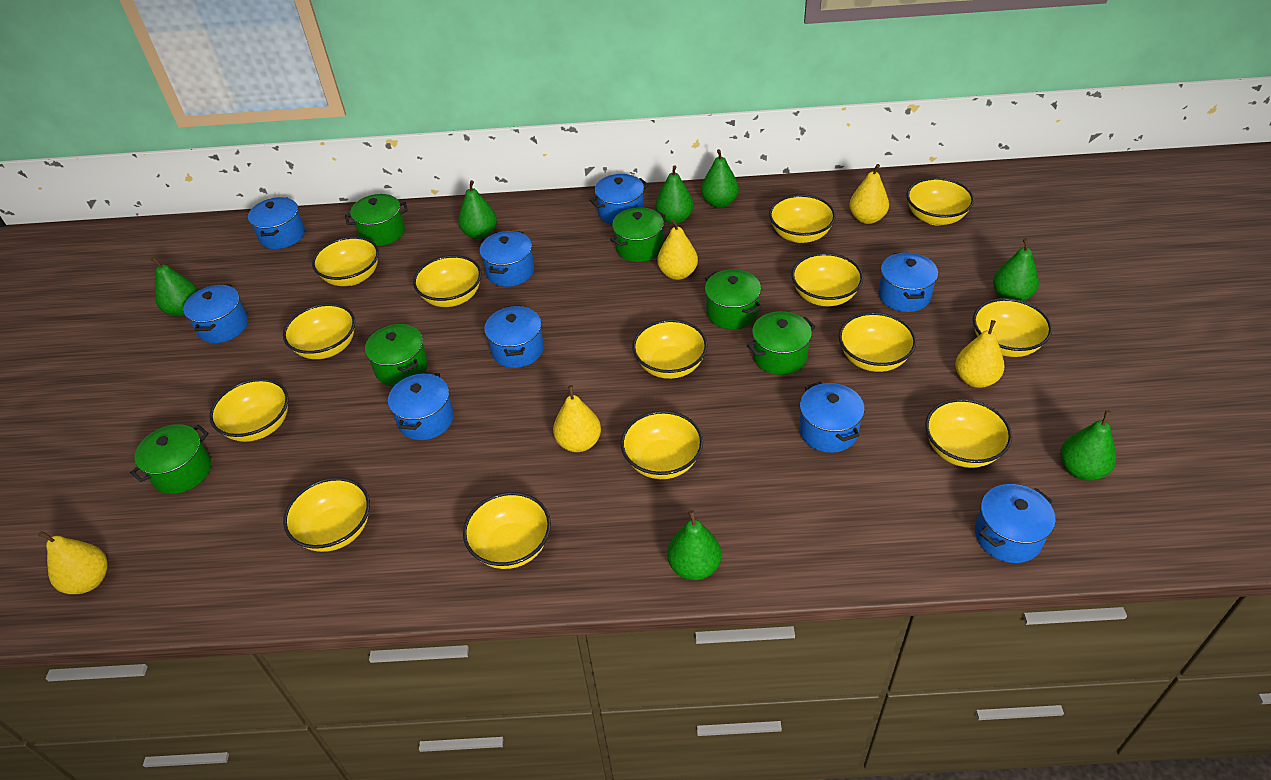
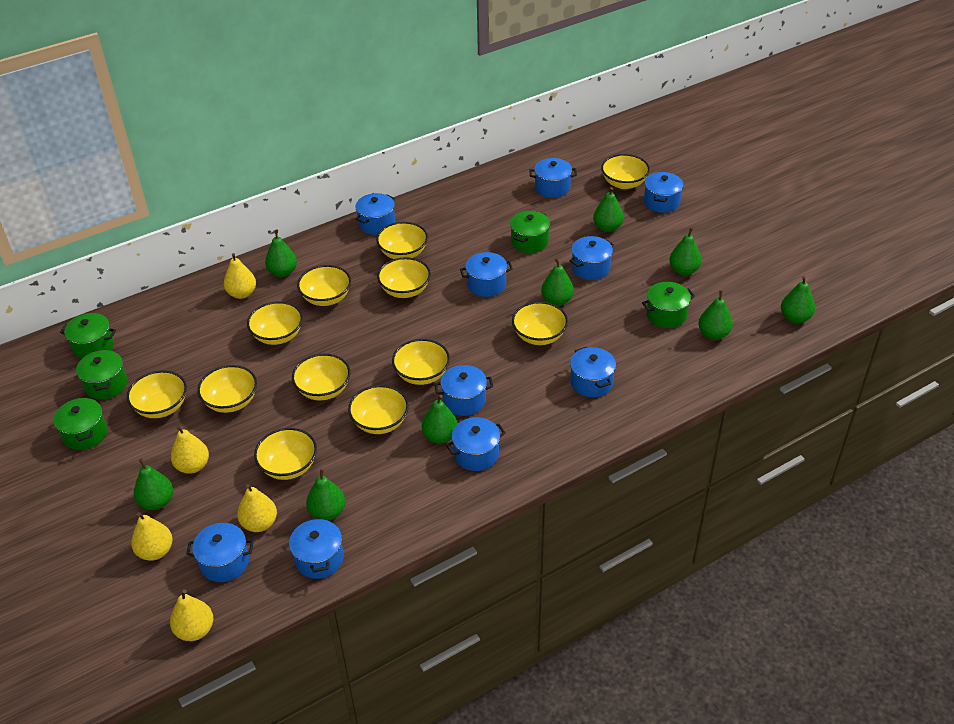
blue pot: 9 -> 10
green pear: 7 -> 9
green pot: 6 -> 5
yellow bowl: 14 -> 12

